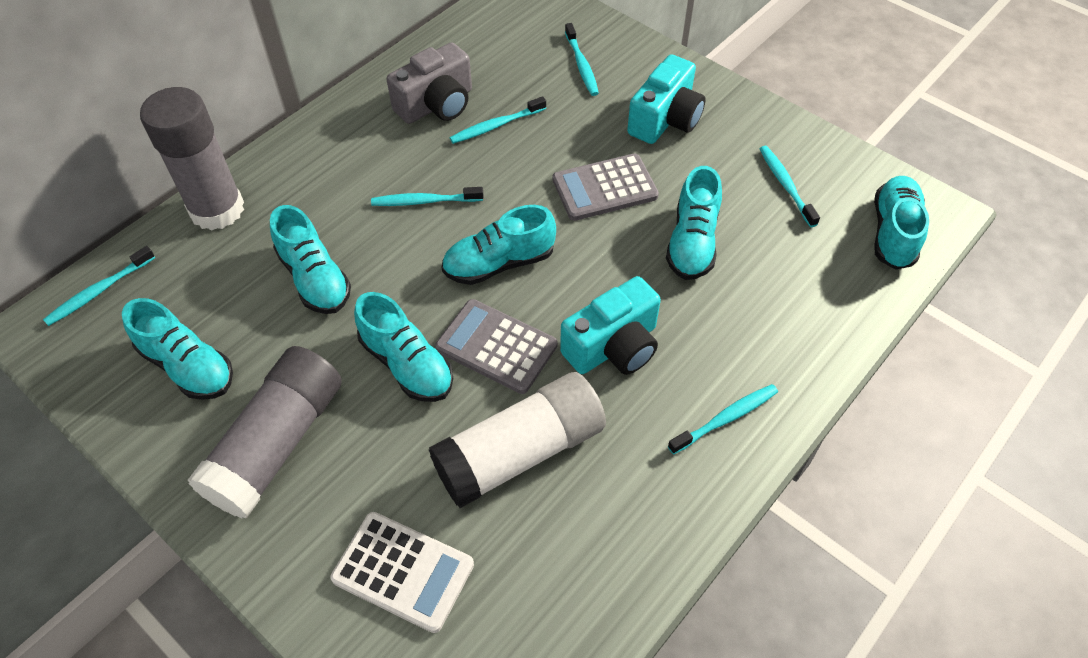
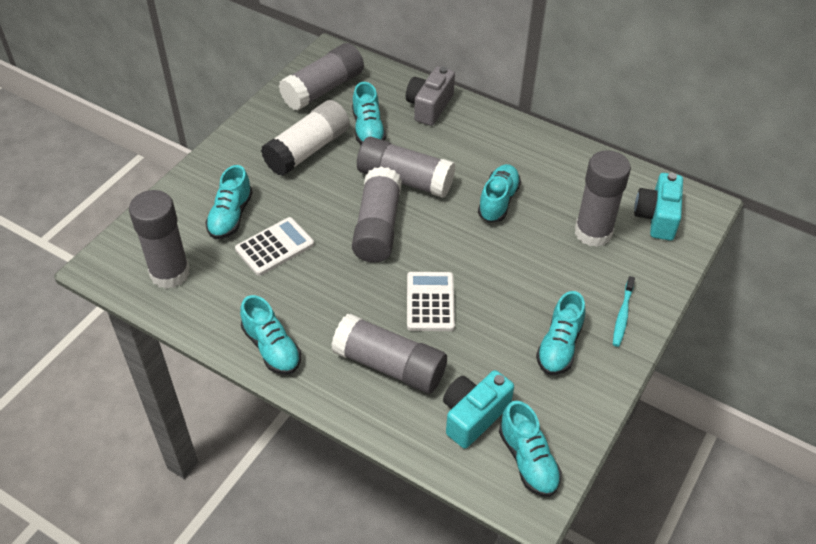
grey calculator: 2 -> 0
grey glue stick: 2 -> 6
turquoise toothbrush: 6 -> 1
white calculator: 1 -> 2

